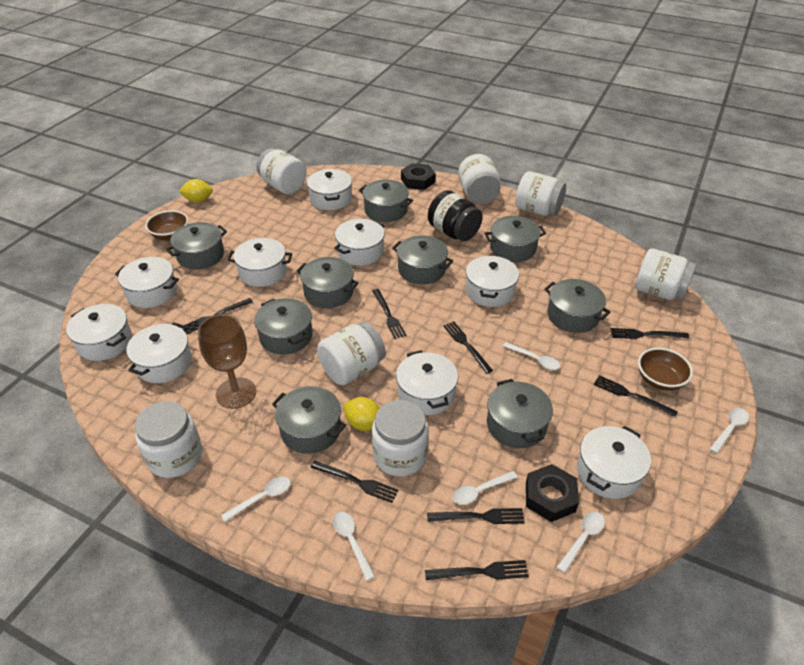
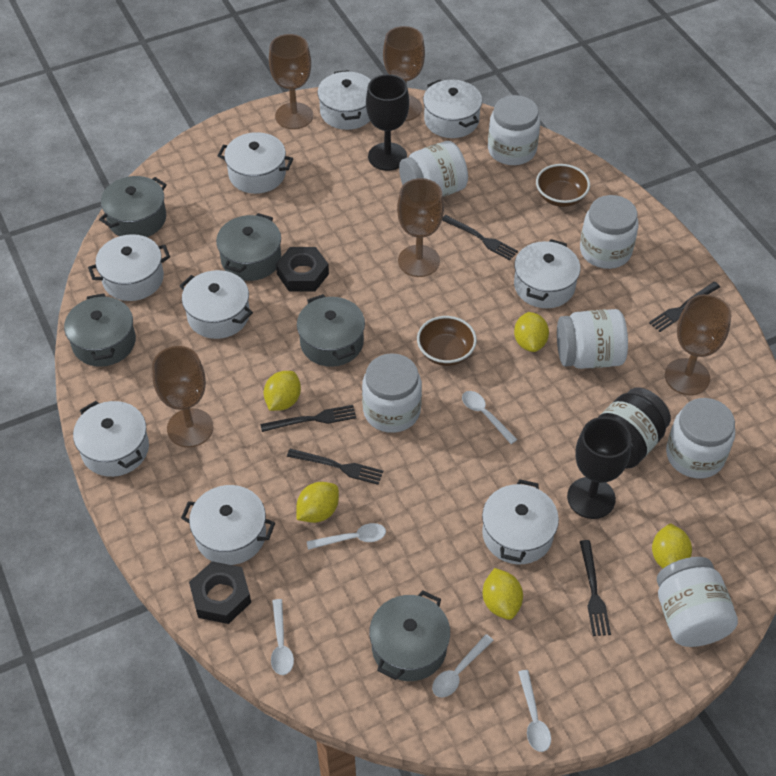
black fork: 8 -> 5
black goblet: 0 -> 2
brown goblet: 1 -> 5
grey pot: 9 -> 5
white spoon: 6 -> 5
yellow lemon: 2 -> 5

